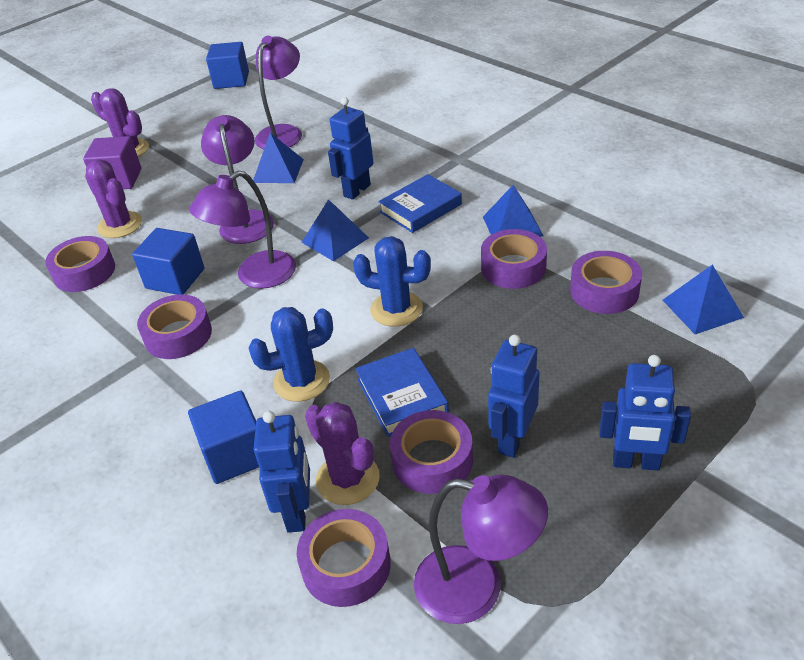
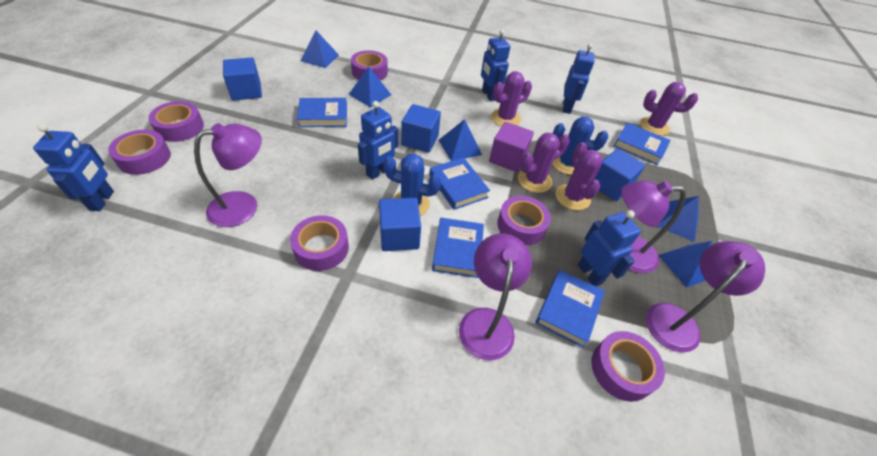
blue book: 2 -> 5
blue cube: 3 -> 4
blue pyramid: 4 -> 5
blue robot: 4 -> 5
purple cactus: 3 -> 4

